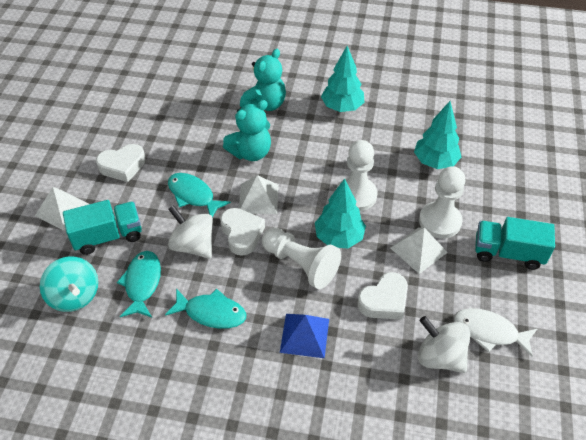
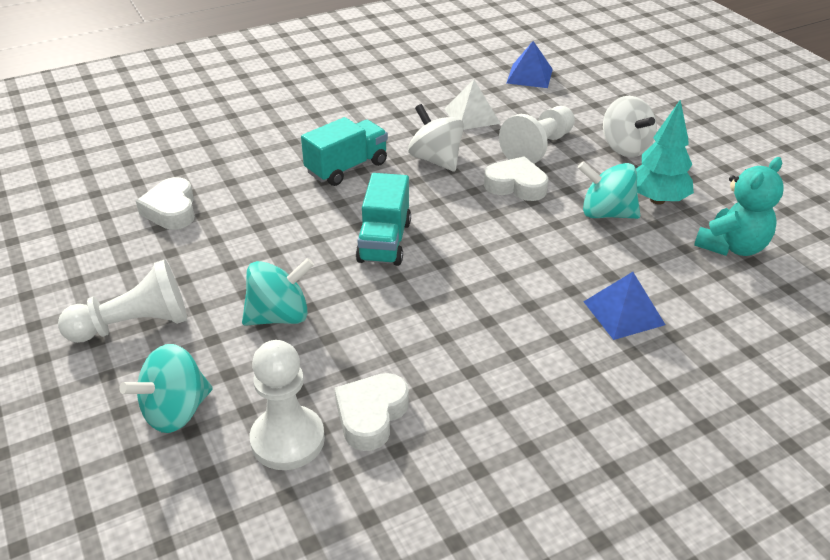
blue pyramid: 1 -> 2
turquoise fish: 3 -> 0
turquoise spinning top: 1 -> 3
turquoise teddy bear: 2 -> 1
turquoise tree: 3 -> 1
white fish: 1 -> 0
white pyramid: 3 -> 1

